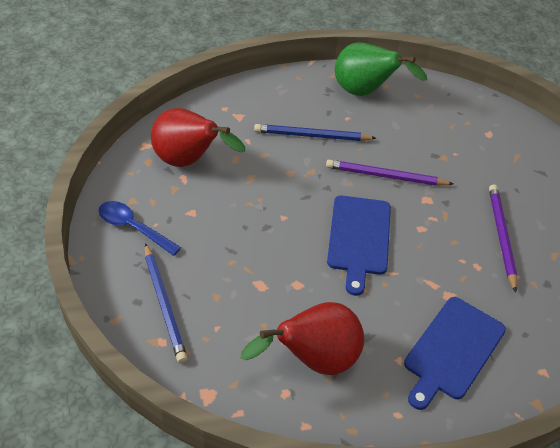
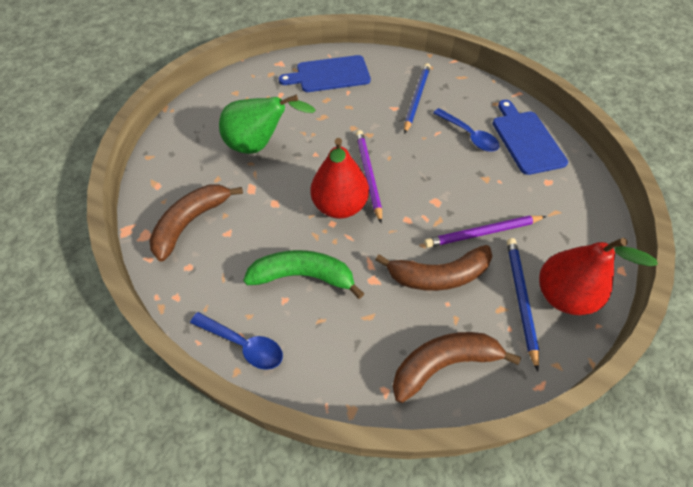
blue spoon: 1 -> 2
brown banana: 0 -> 3
green banana: 0 -> 1

